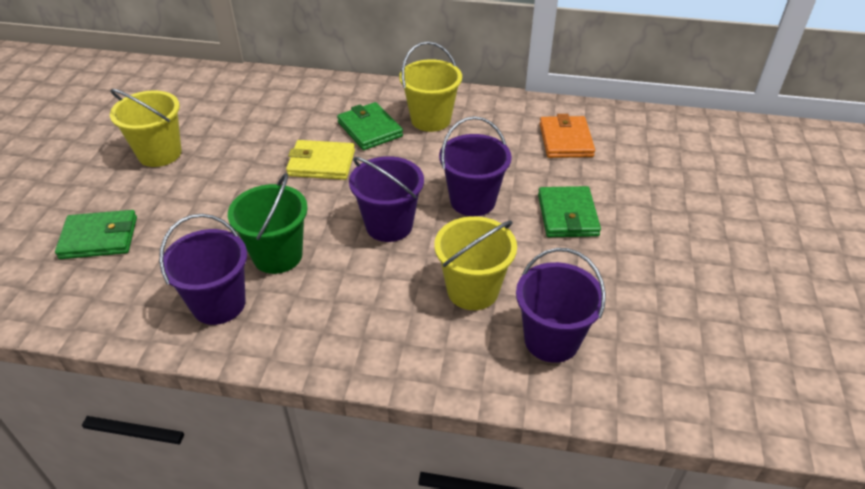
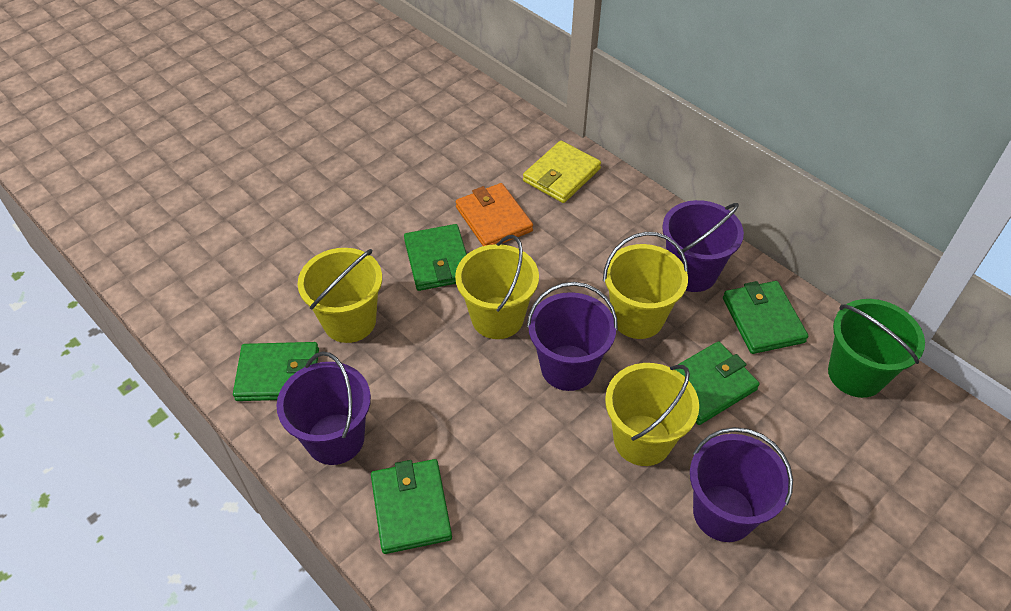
green wallet: 3 -> 5
yellow bucket: 3 -> 4

